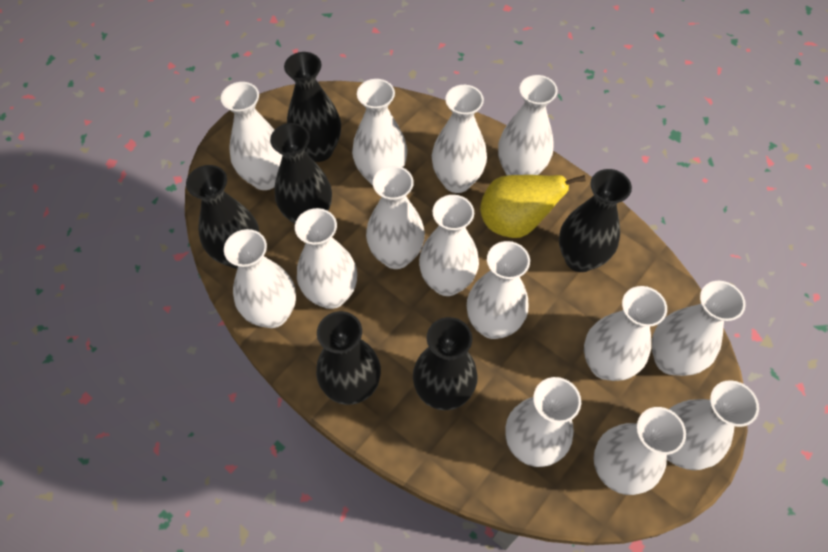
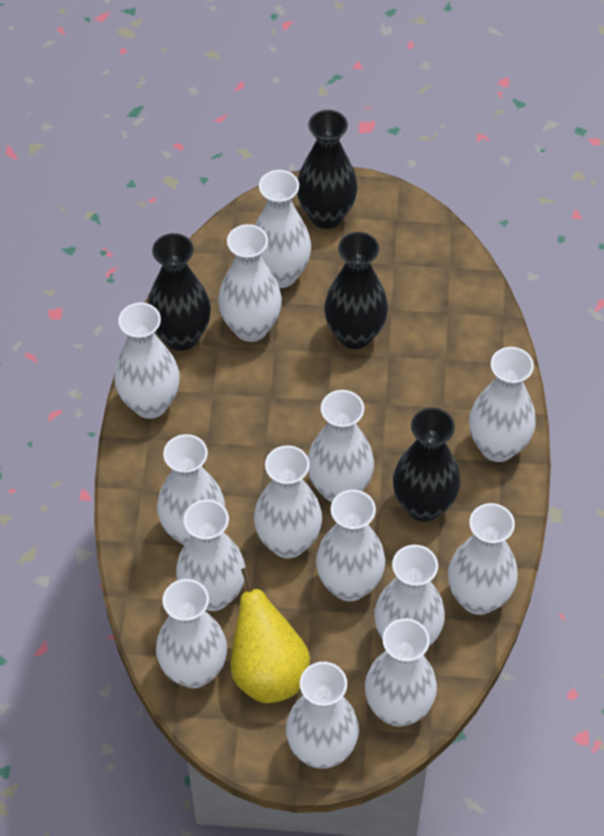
black vase: 6 -> 4

